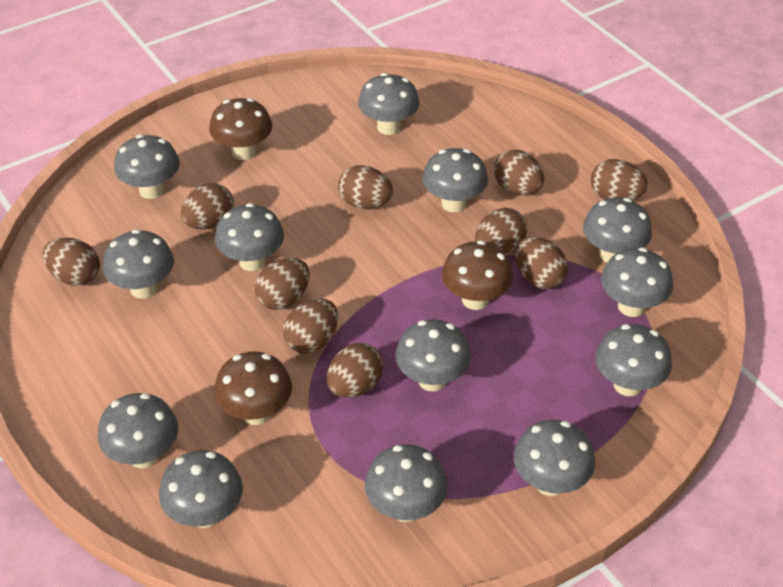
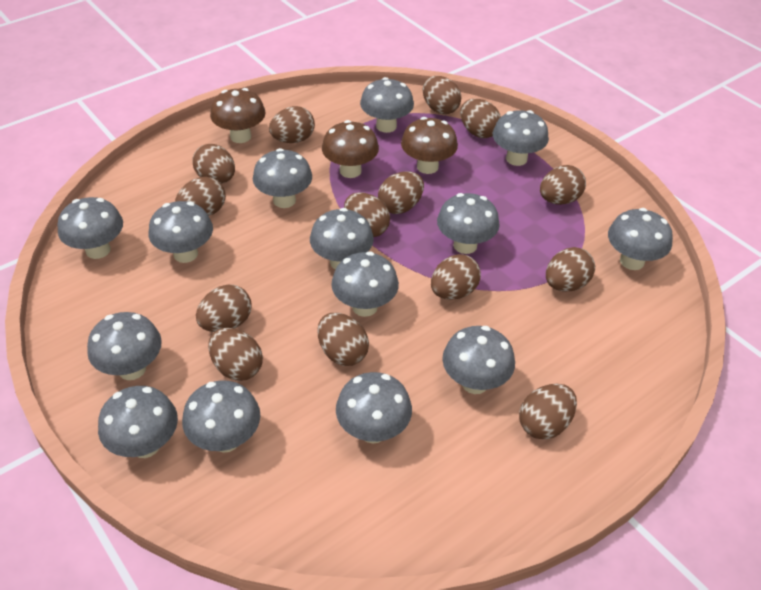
brown egg: 10 -> 14
grey mushroom: 13 -> 14

